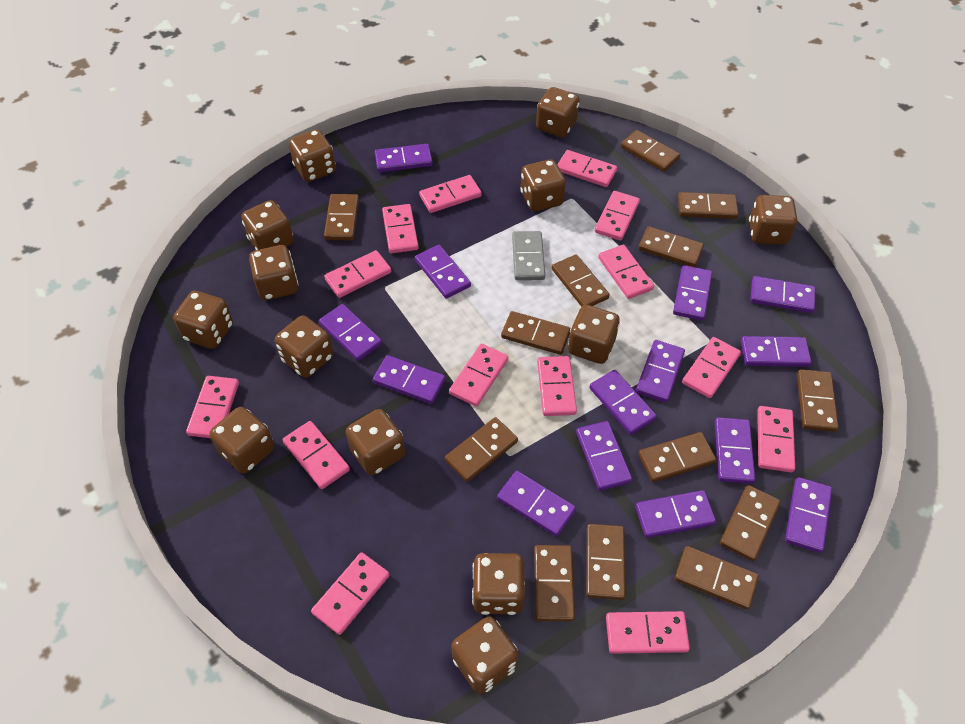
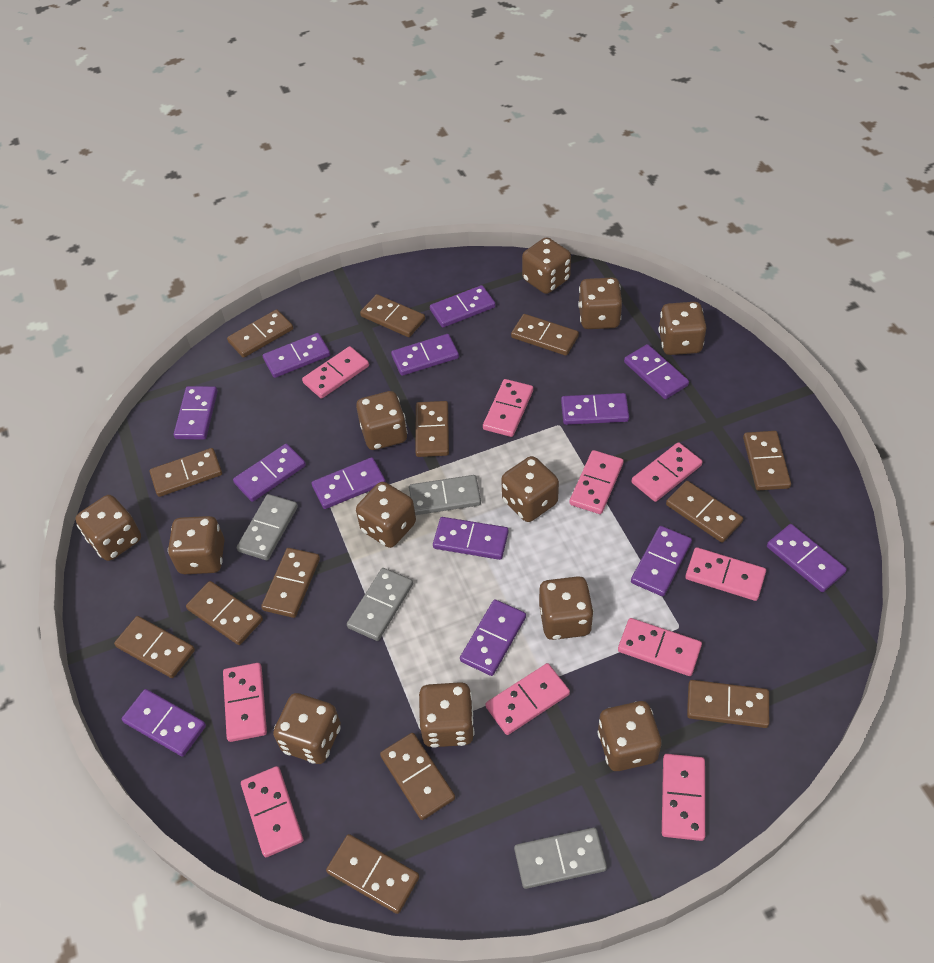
brown dice: 13 -> 12
grey domino: 1 -> 4
pink domino: 14 -> 10
purple domino: 14 -> 13

